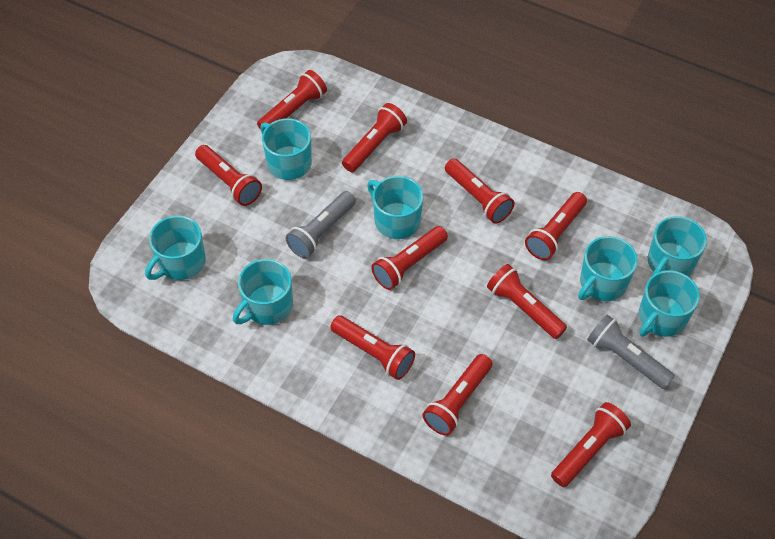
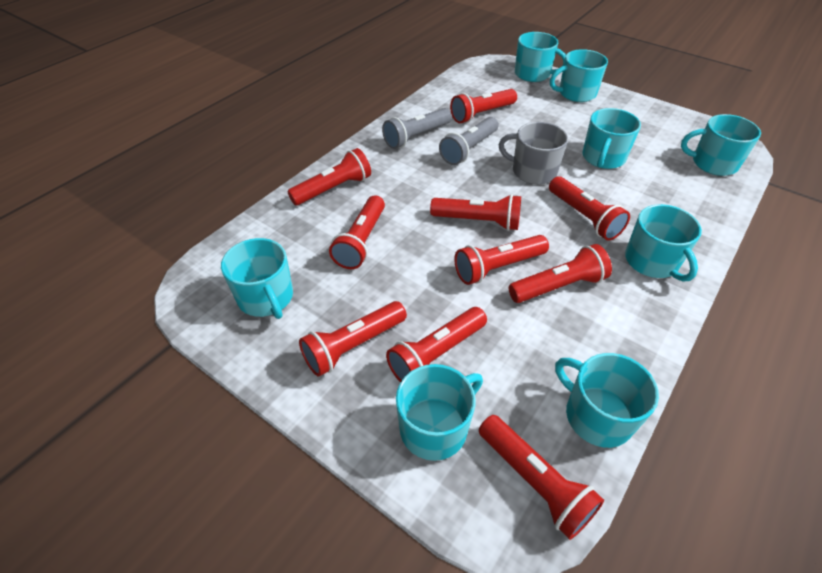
grey mug: 0 -> 1
turquoise mug: 7 -> 8

